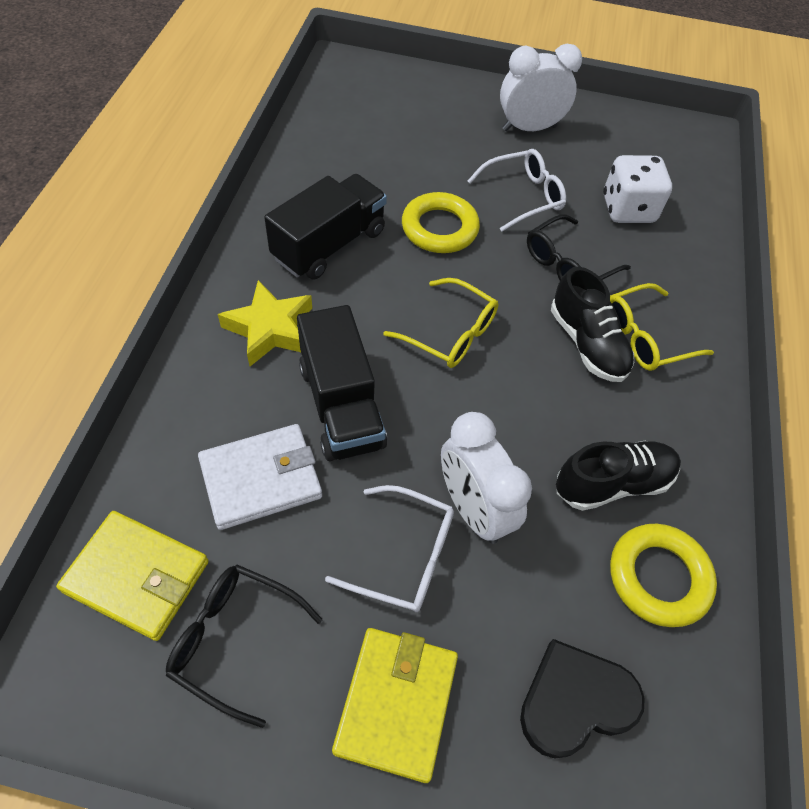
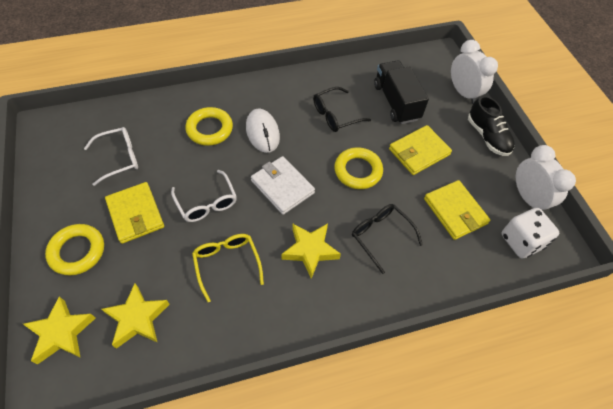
black heart: 1 -> 0
black shoe: 2 -> 1
black truck: 2 -> 1
white mouse: 0 -> 1
yellow glasses: 2 -> 1
yellow ring: 2 -> 3
yellow star: 1 -> 3
yellow wallet: 2 -> 3

